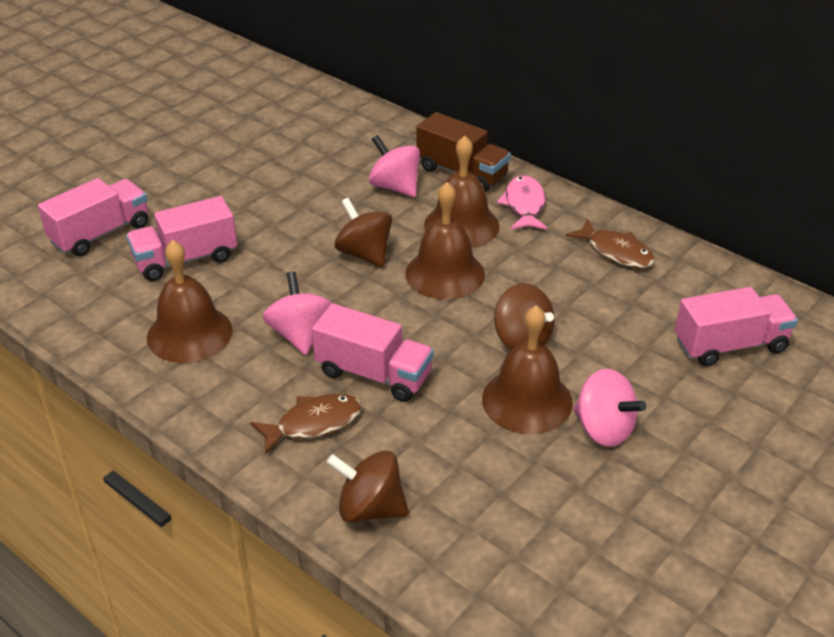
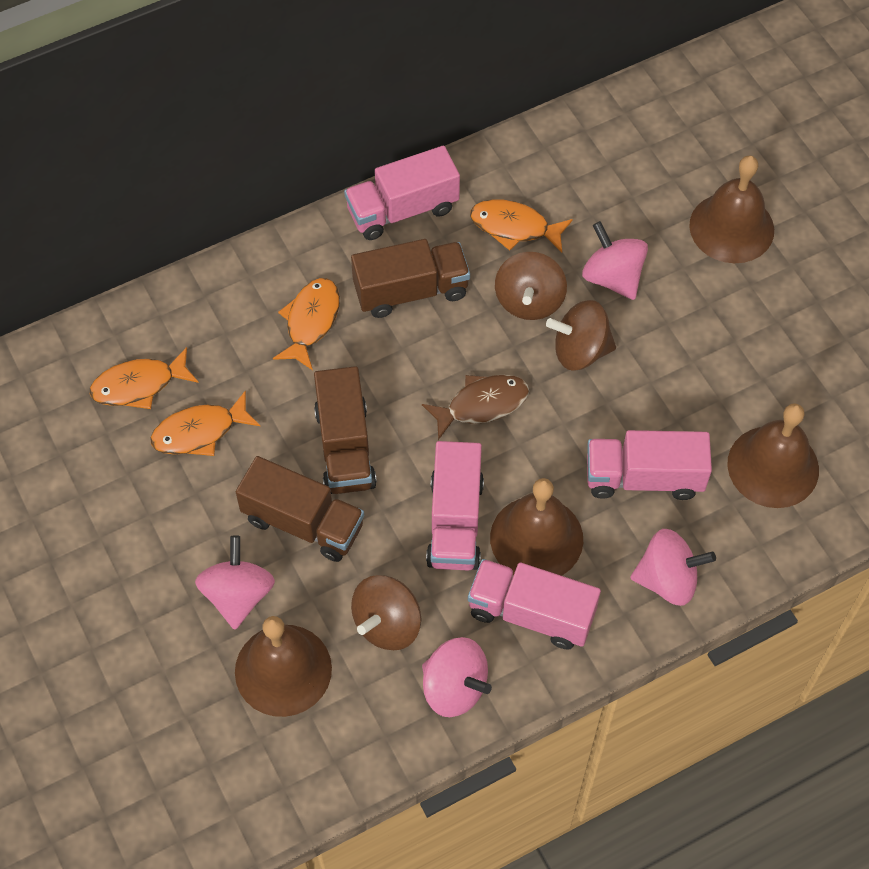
brown fish: 2 -> 1
brown truck: 1 -> 3
orange fish: 0 -> 4
pink fish: 1 -> 0
pink spinning top: 3 -> 4

